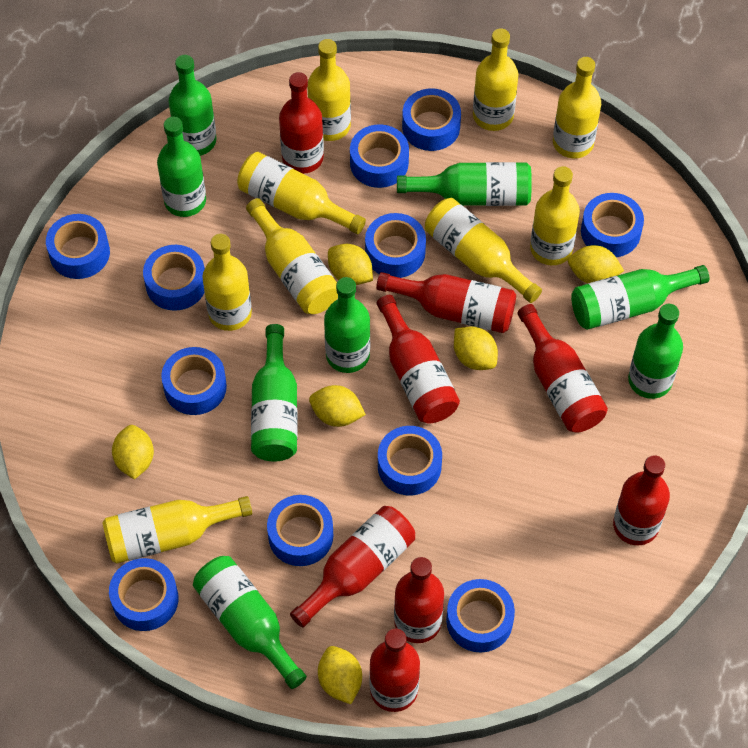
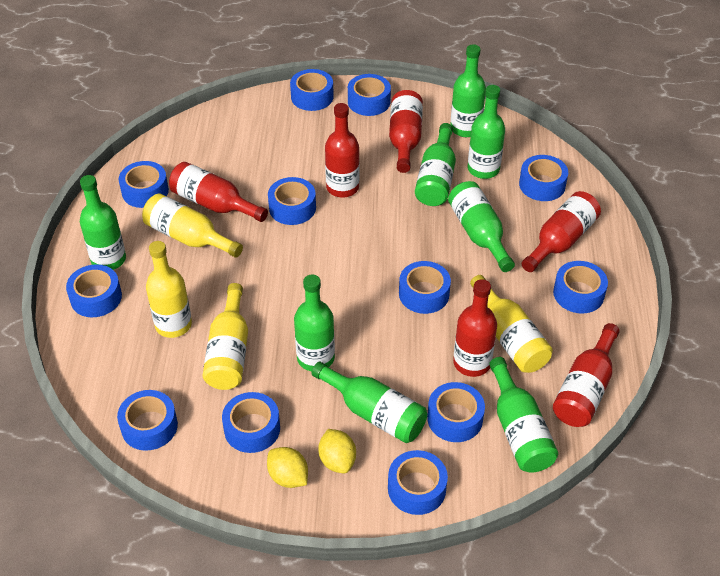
blue tape: 11 -> 12
red bottle: 8 -> 6
yellow bottle: 9 -> 4
yellow lemon: 6 -> 2

